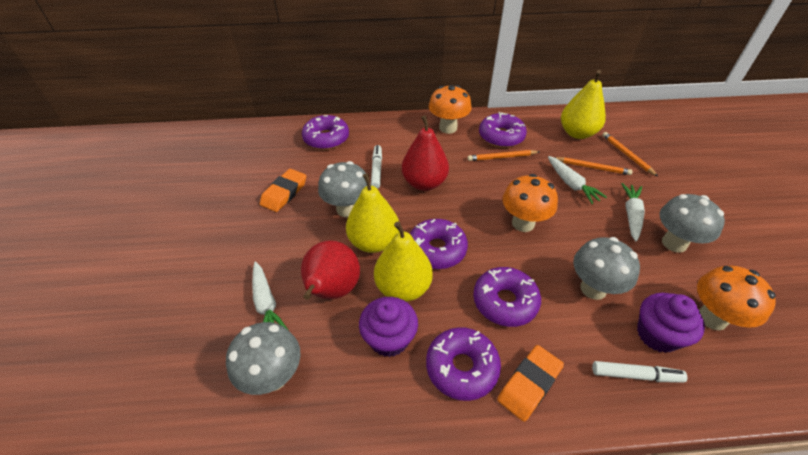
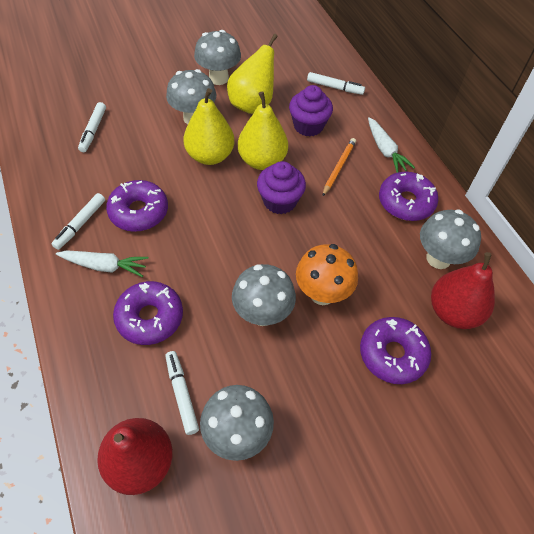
grey mushroom: 4 -> 5
orange eraser: 2 -> 0
orange mushroom: 3 -> 1
orange pencil: 3 -> 1
purple donut: 5 -> 4
white carrot: 3 -> 2
white marker: 2 -> 4

